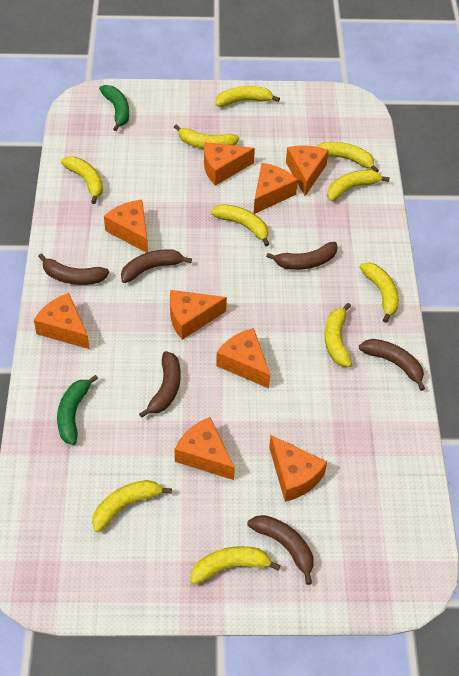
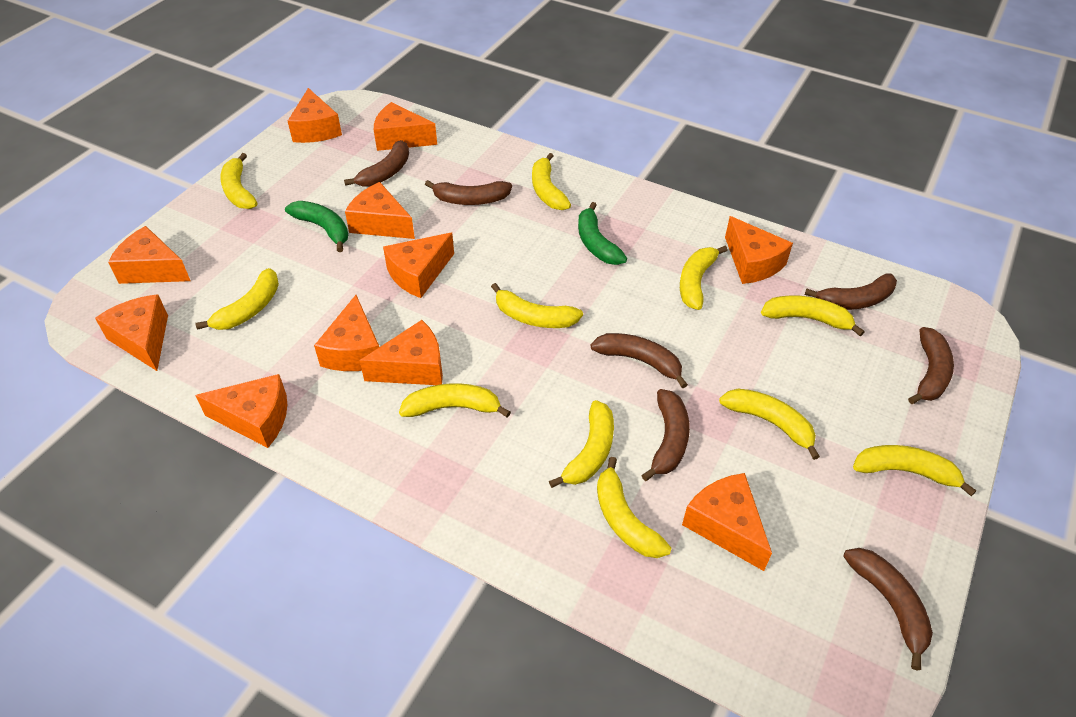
brown banana: 6 -> 7
orange cheese: 9 -> 11
yellow banana: 10 -> 11

